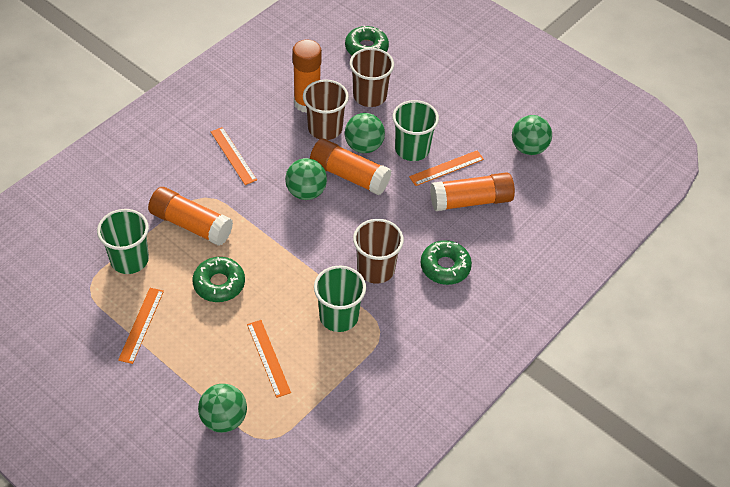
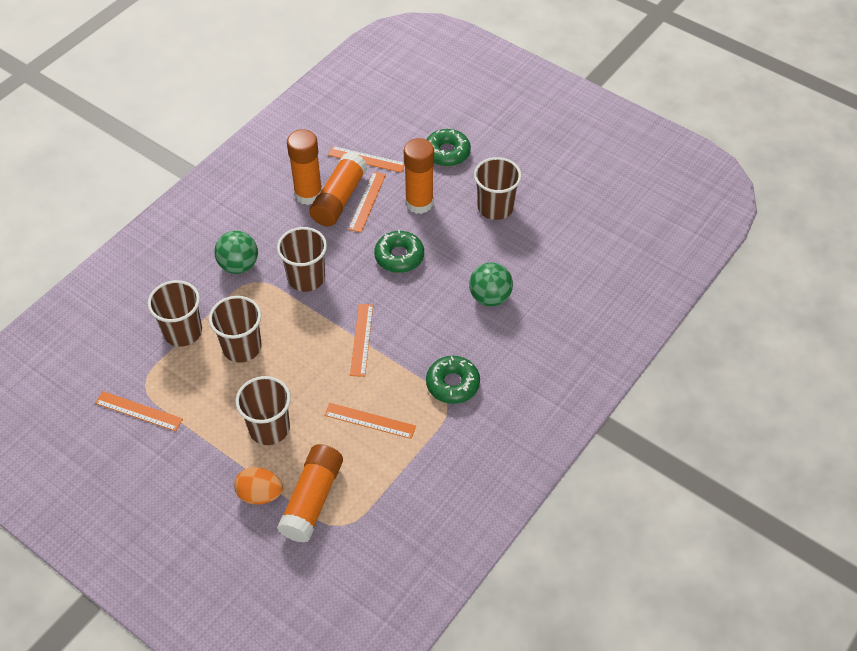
brown cup: 3 -> 5
green ball: 4 -> 2
green cup: 3 -> 0
orange egg: 0 -> 1
orange ruler: 4 -> 5

